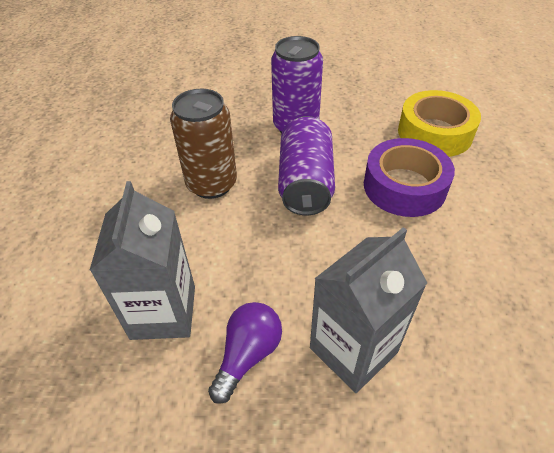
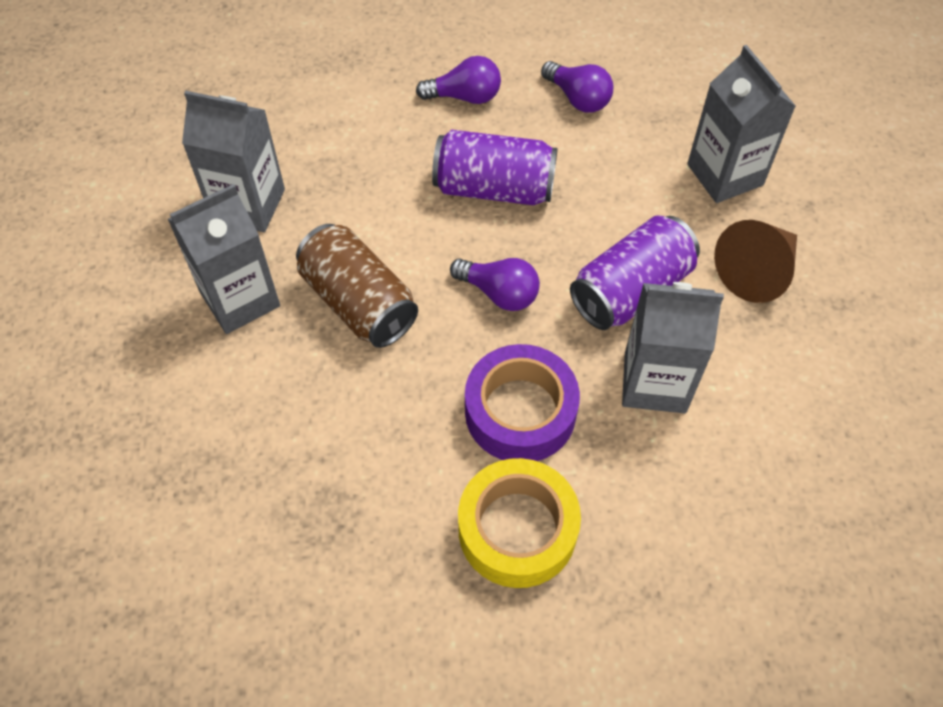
brown cone: 0 -> 1
grey carton: 2 -> 4
purple light bulb: 1 -> 3

